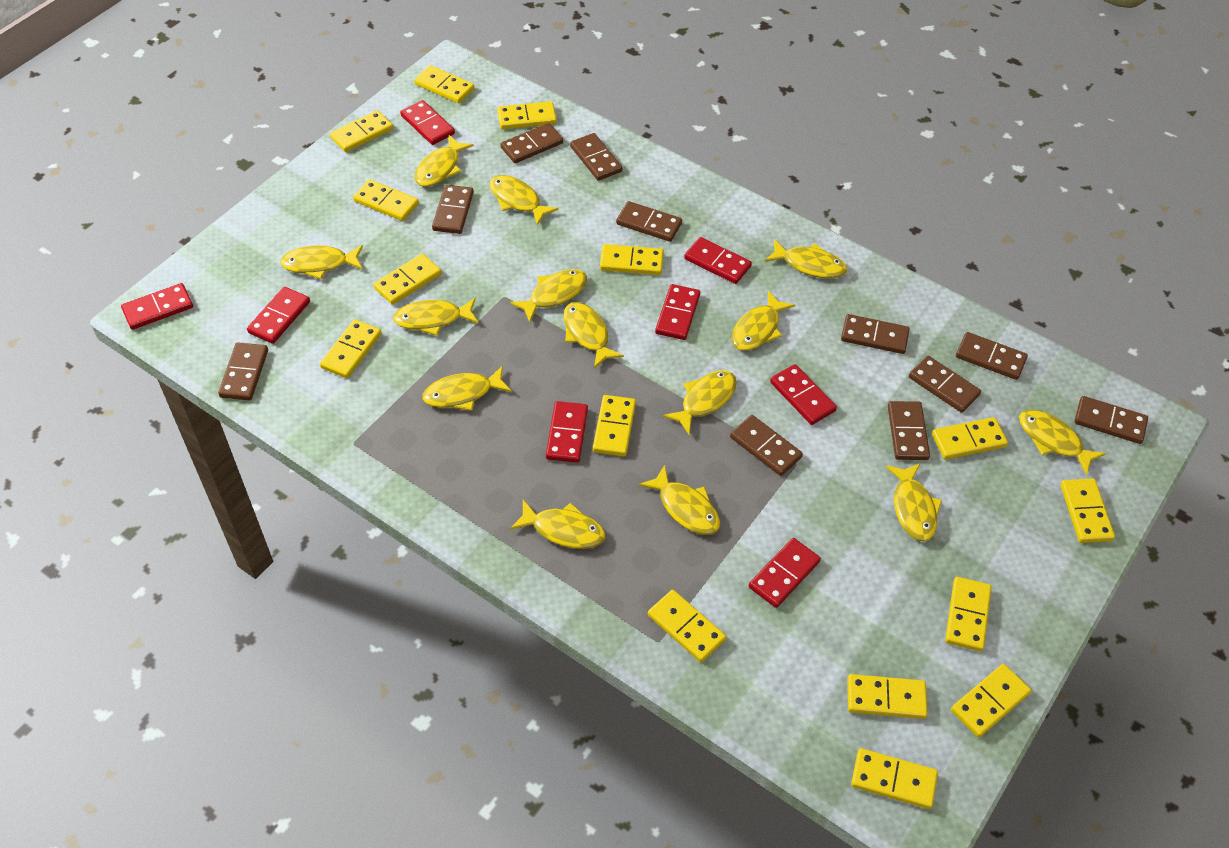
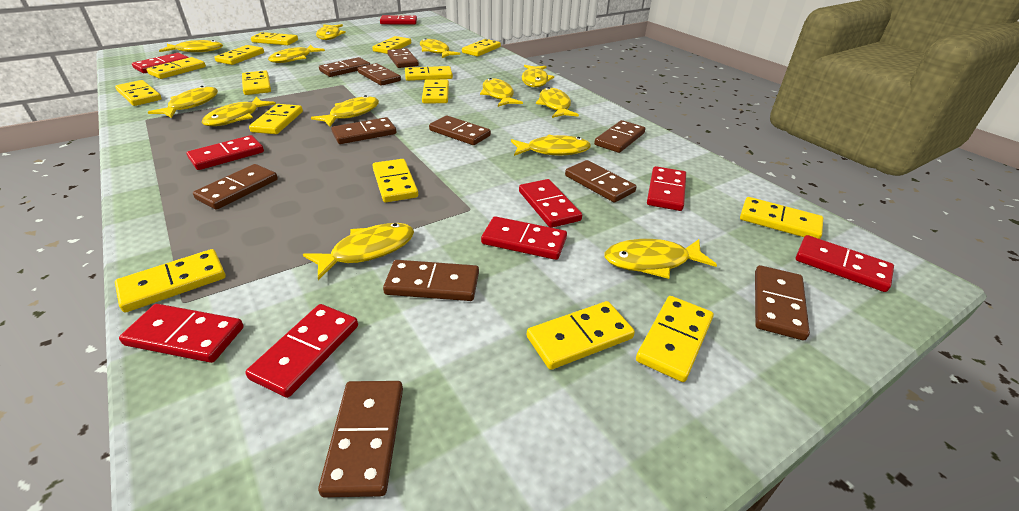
red domino: 8 -> 9
yellow fish: 14 -> 13

